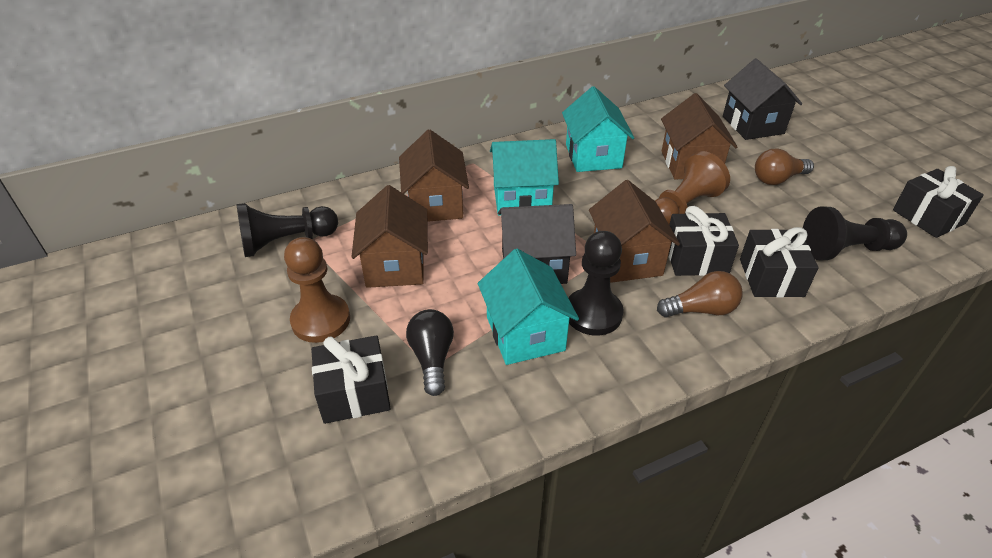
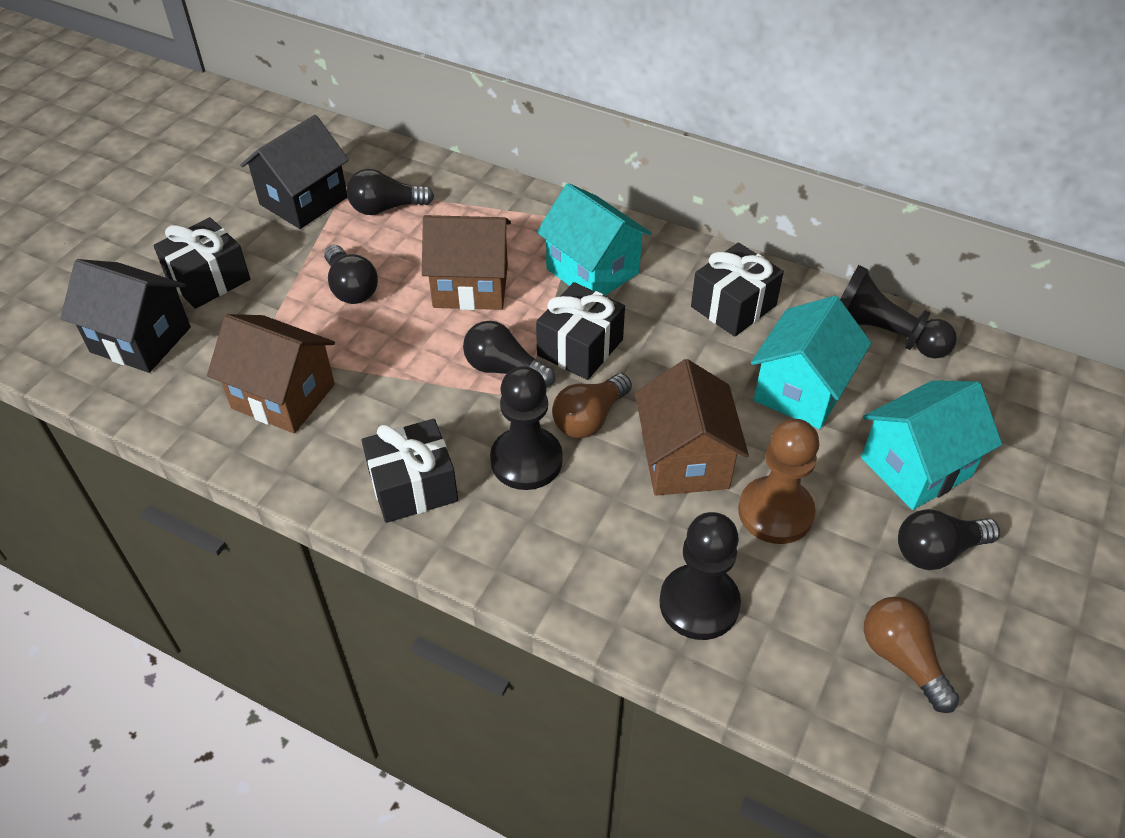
black light bulb: 1 -> 4
brown house: 4 -> 3
brown pawn: 2 -> 1

